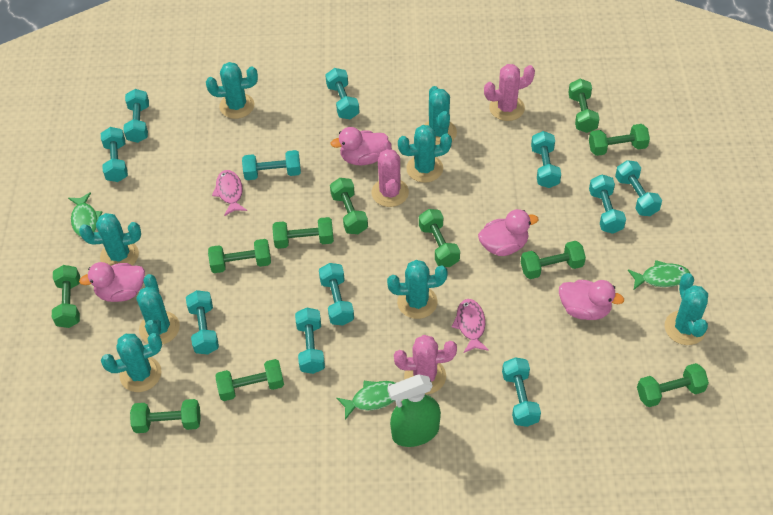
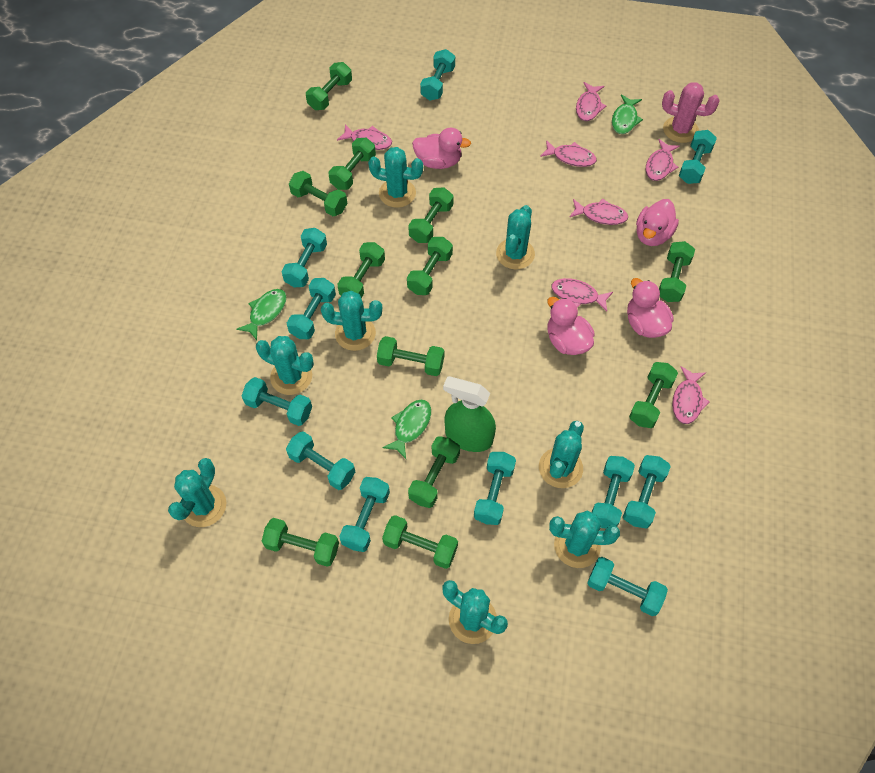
green dumbbell: 11 -> 12
pink cactus: 3 -> 1
pink fish: 2 -> 7

